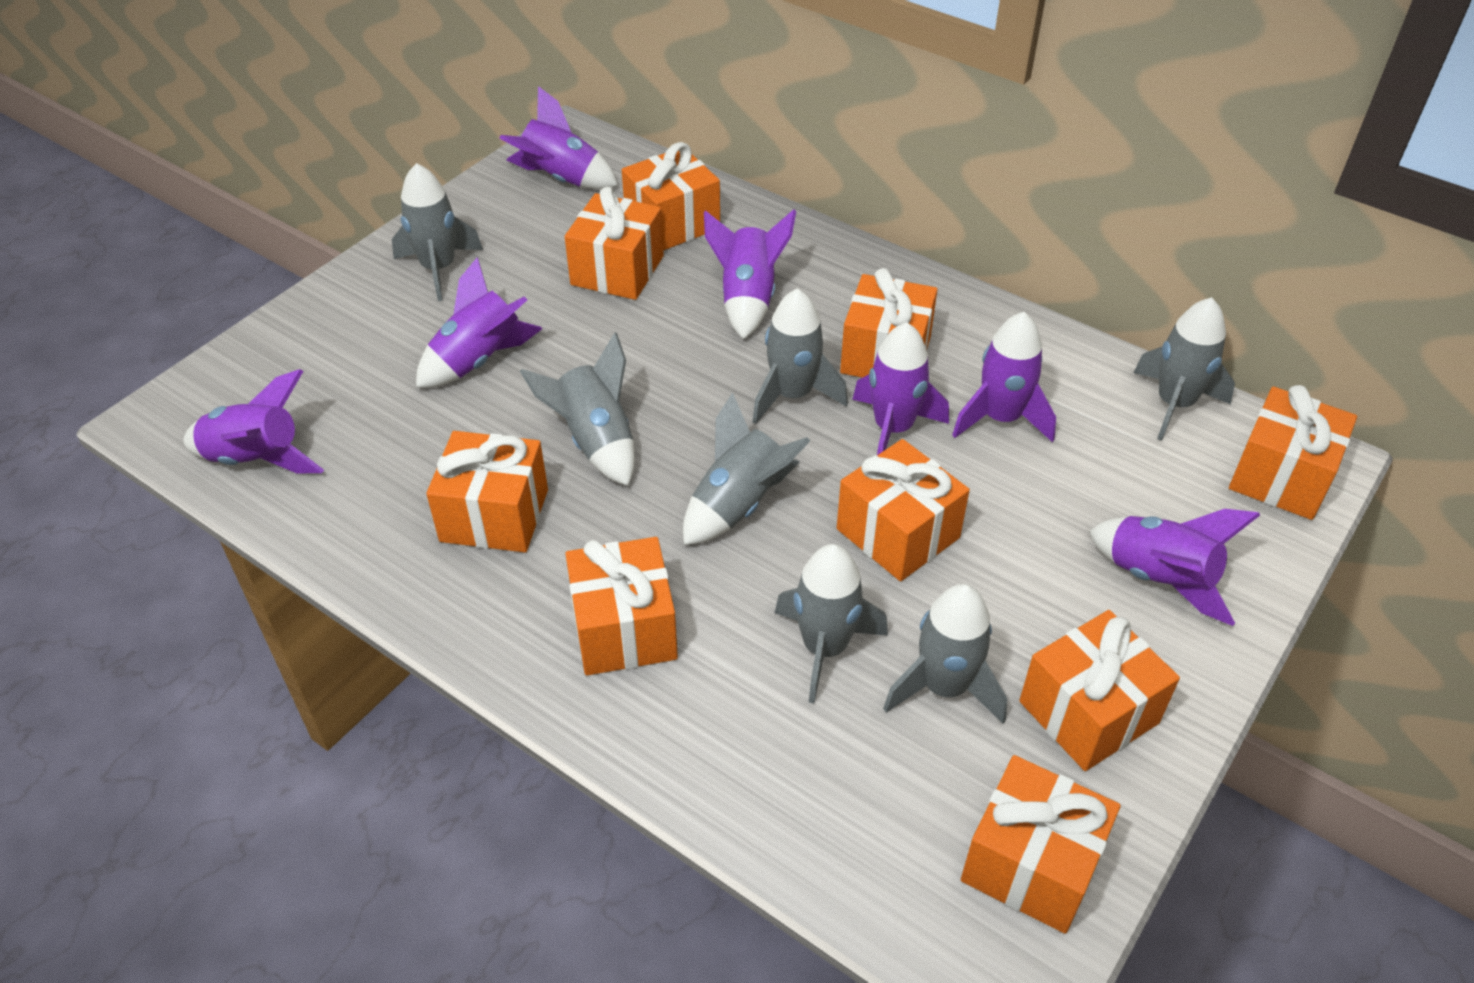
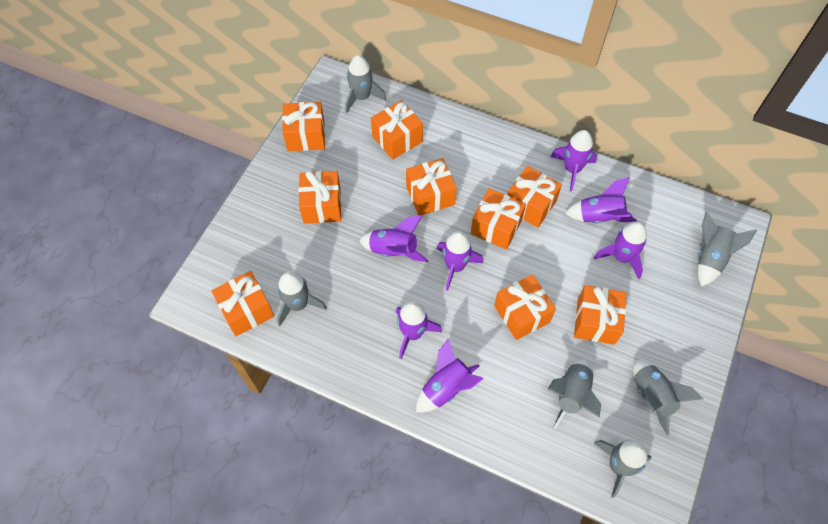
grey rocket: 7 -> 6

